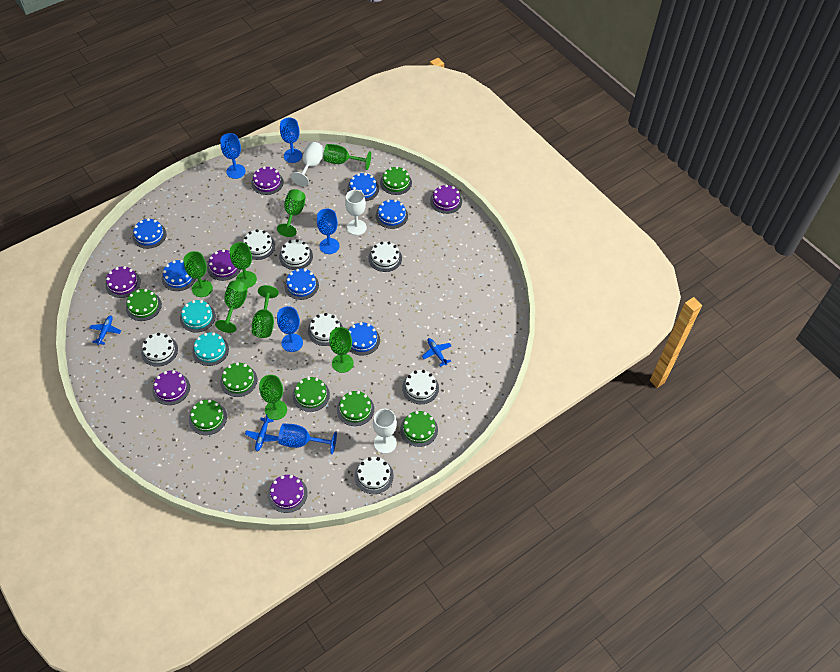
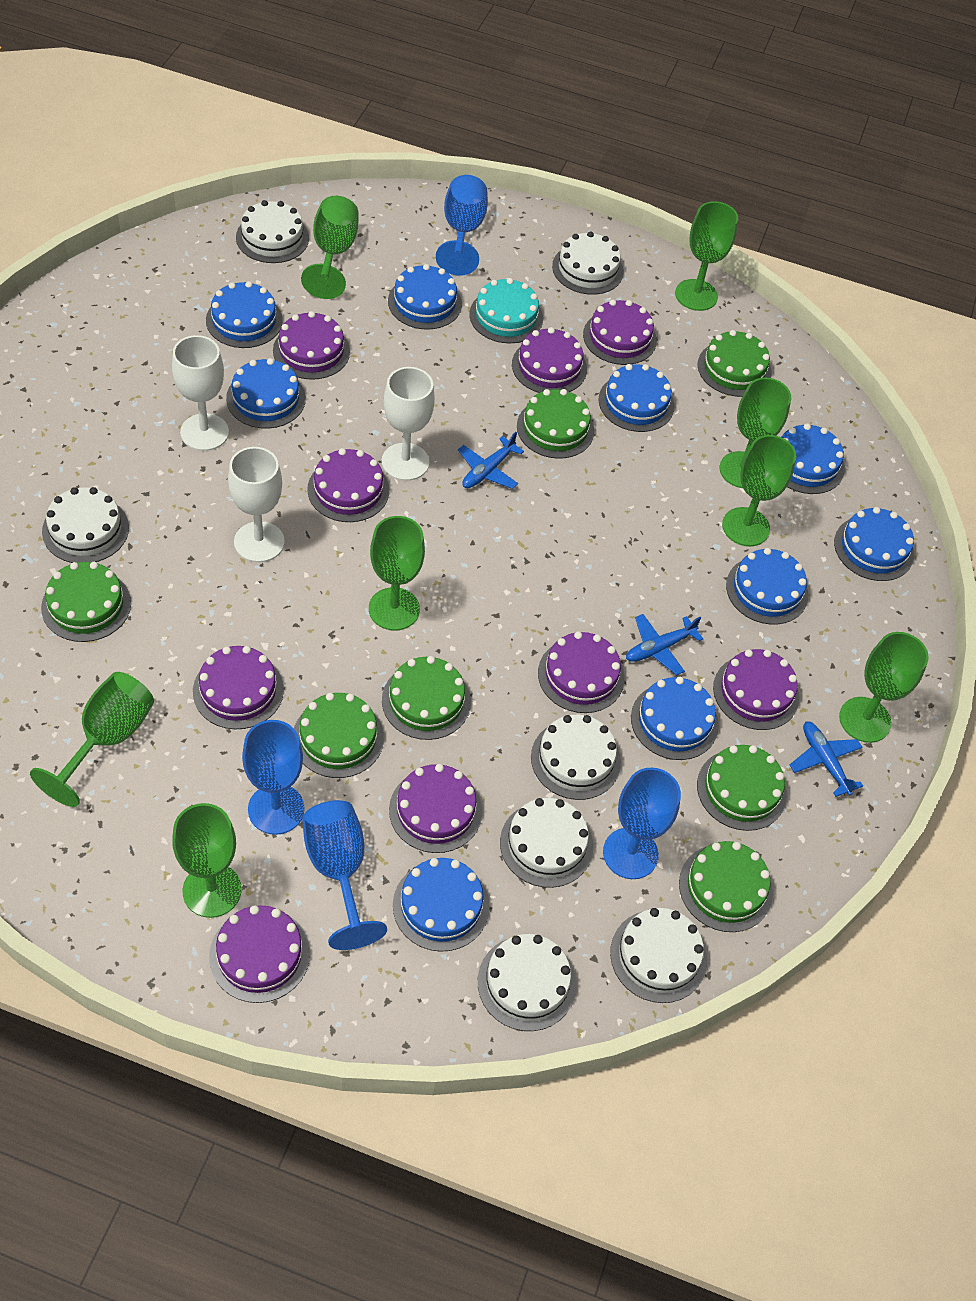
blue cake: 6 -> 9
blue goblet: 5 -> 4
purple cake: 6 -> 9
turquoise cake: 2 -> 1

